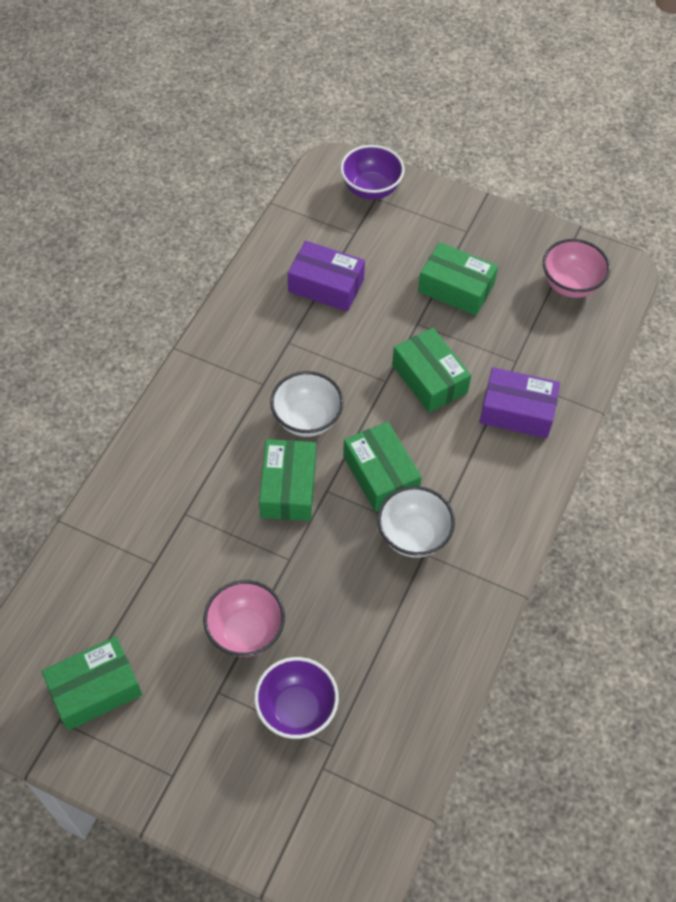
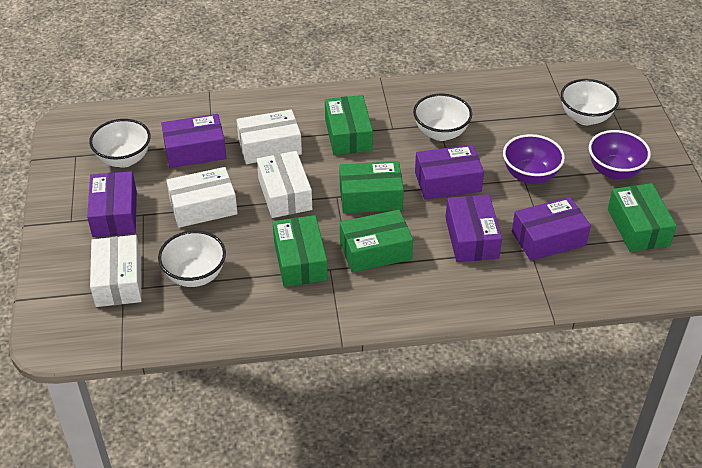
pink bowl: 2 -> 0
purple box: 2 -> 5
white bowl: 2 -> 4
white box: 0 -> 4

